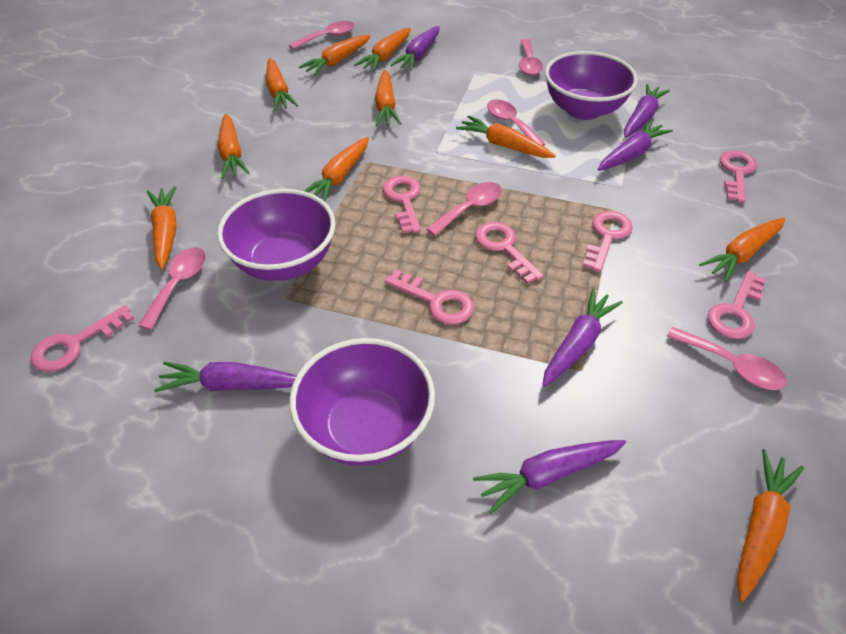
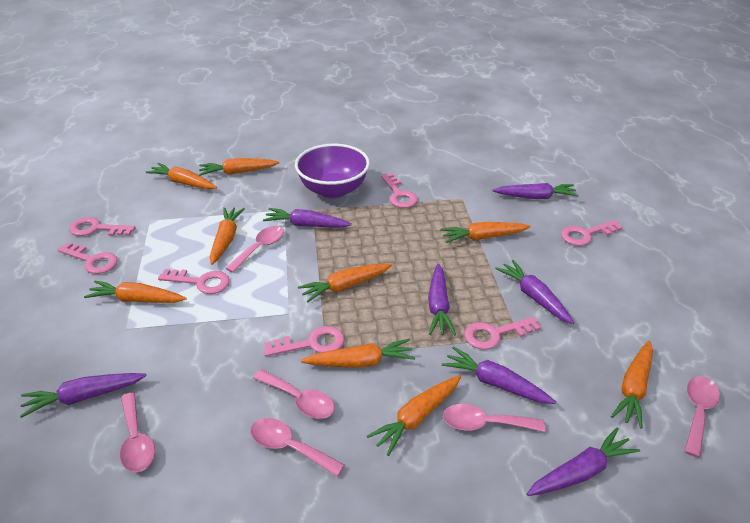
orange carrot: 10 -> 9
purple bowl: 3 -> 1
purple carrot: 6 -> 7

